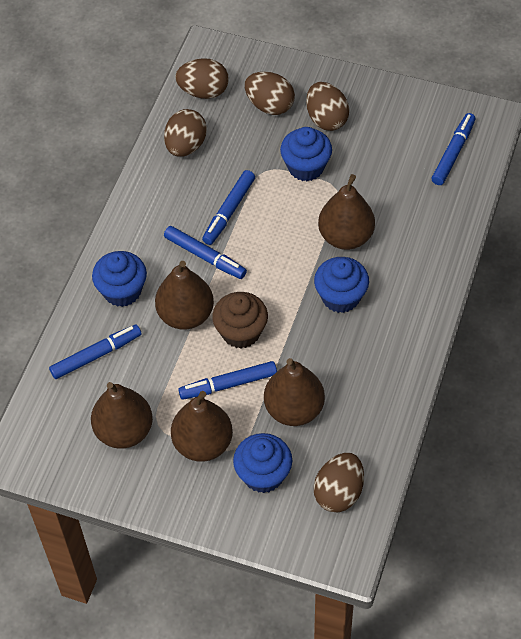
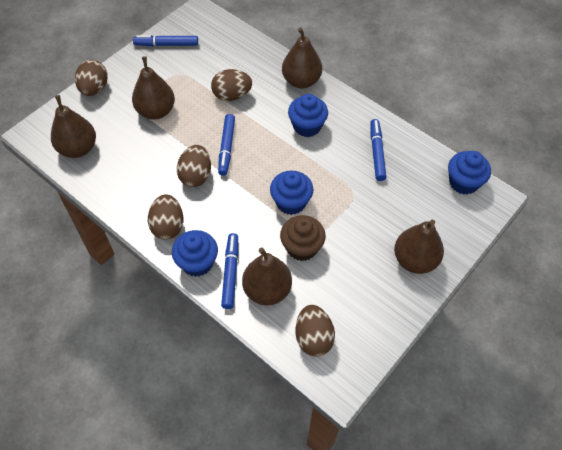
blue marker: 5 -> 4

